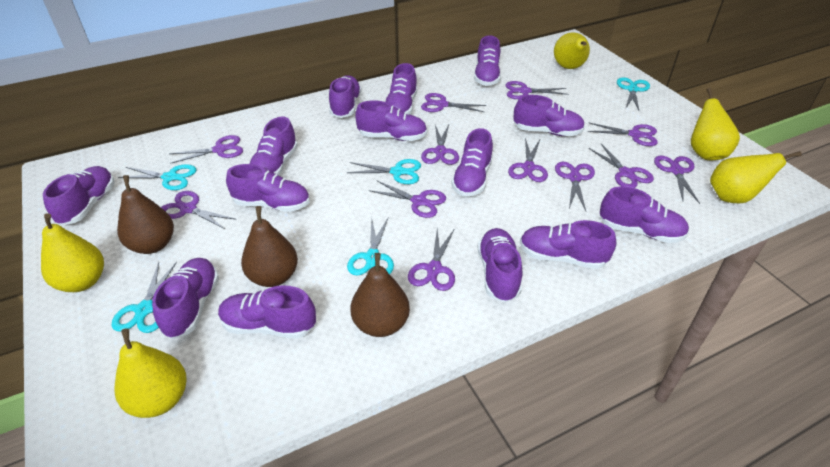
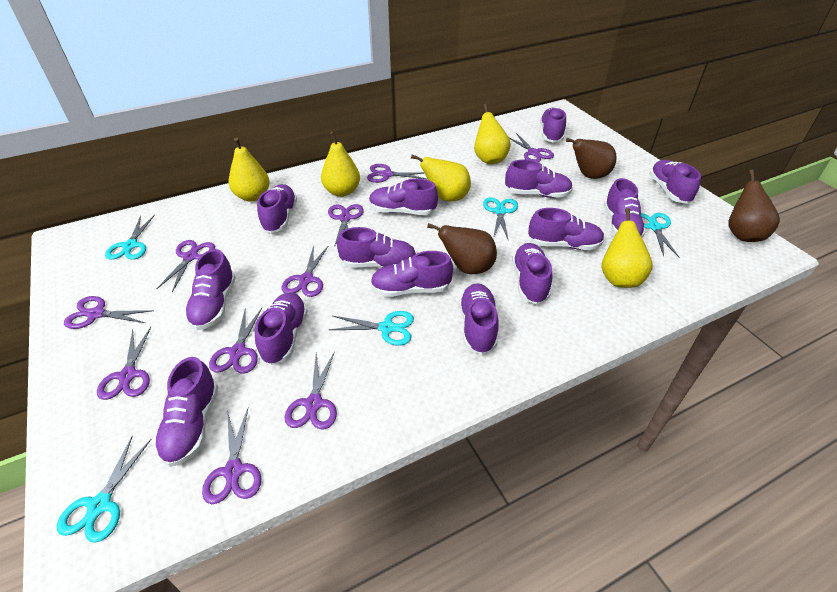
purple scissors: 12 -> 10

